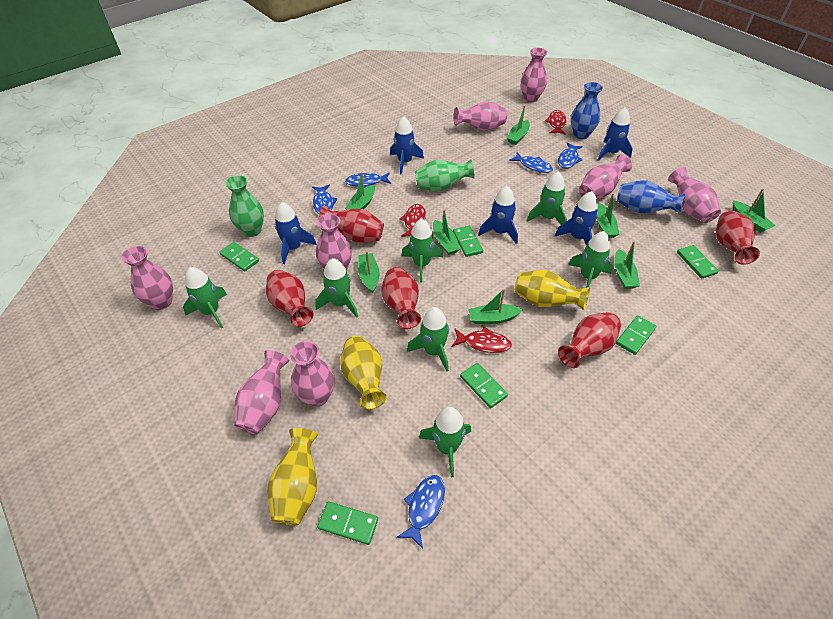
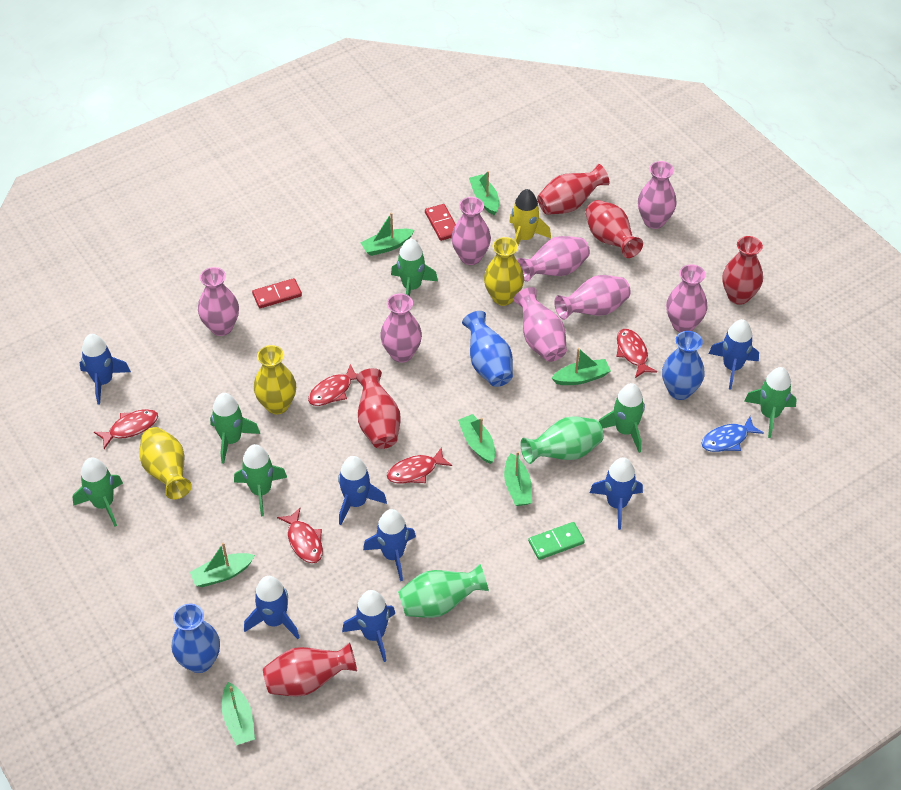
blue fish: 5 -> 1
blue rocket: 5 -> 7
blue vase: 2 -> 3
green boat: 8 -> 7
green domino: 6 -> 1
green rocket: 7 -> 6
red domino: 0 -> 2
red fish: 3 -> 5
yellow rocket: 0 -> 1

